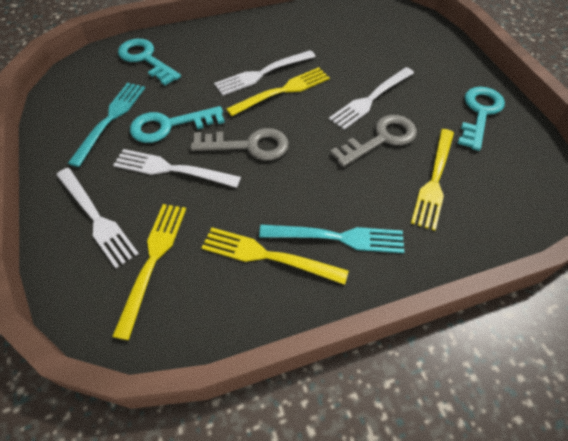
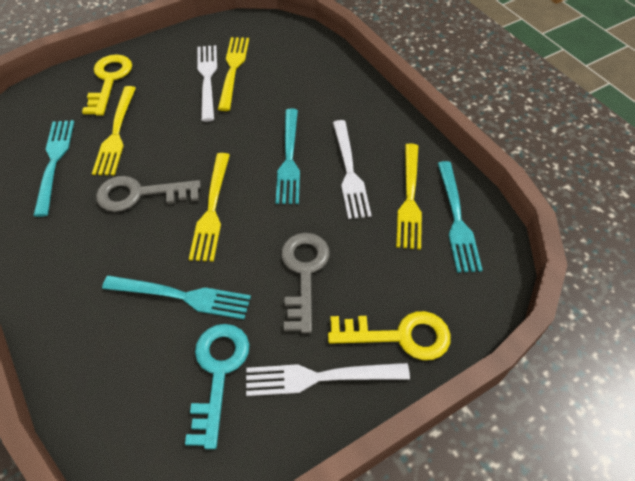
turquoise fork: 2 -> 4
turquoise key: 3 -> 1
white fork: 4 -> 3
yellow key: 0 -> 2

